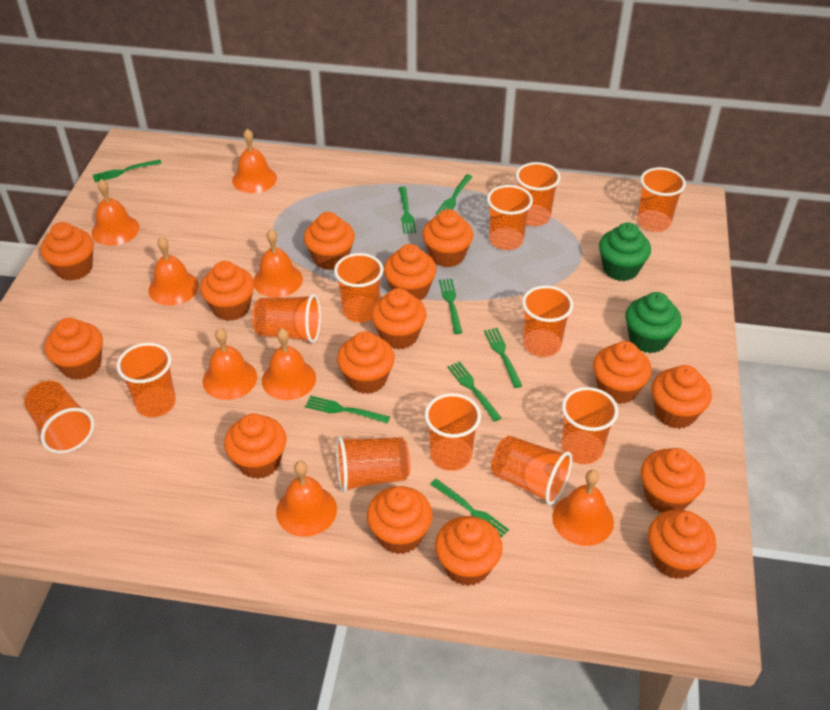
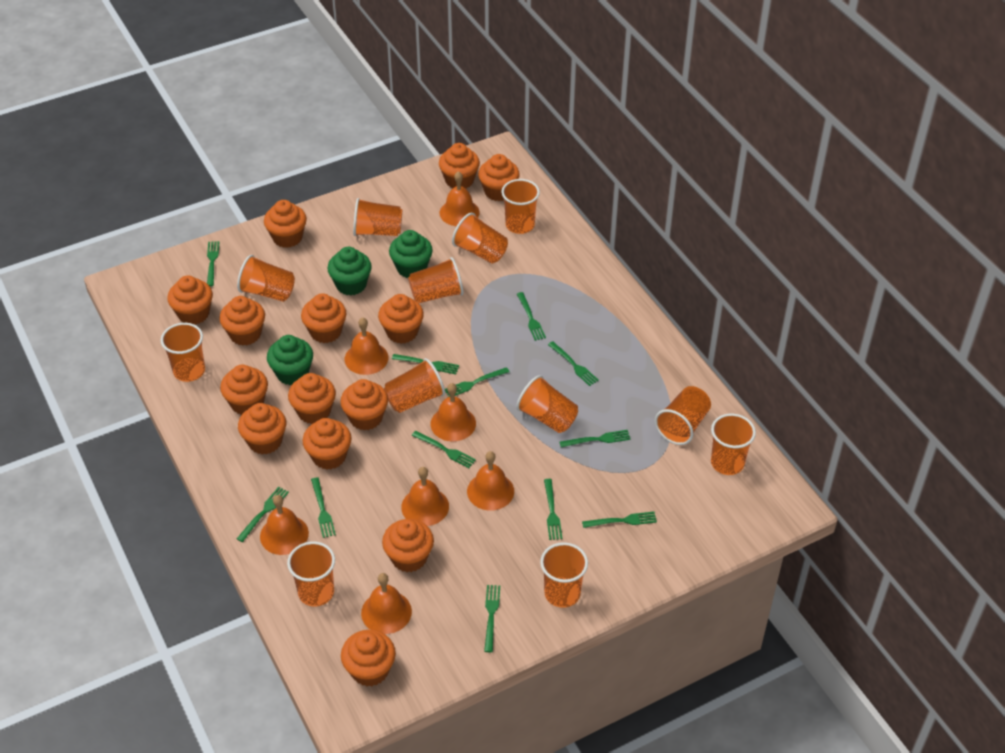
green cupcake: 2 -> 3
green fork: 8 -> 12
orange bell: 8 -> 7
orange cupcake: 15 -> 14

